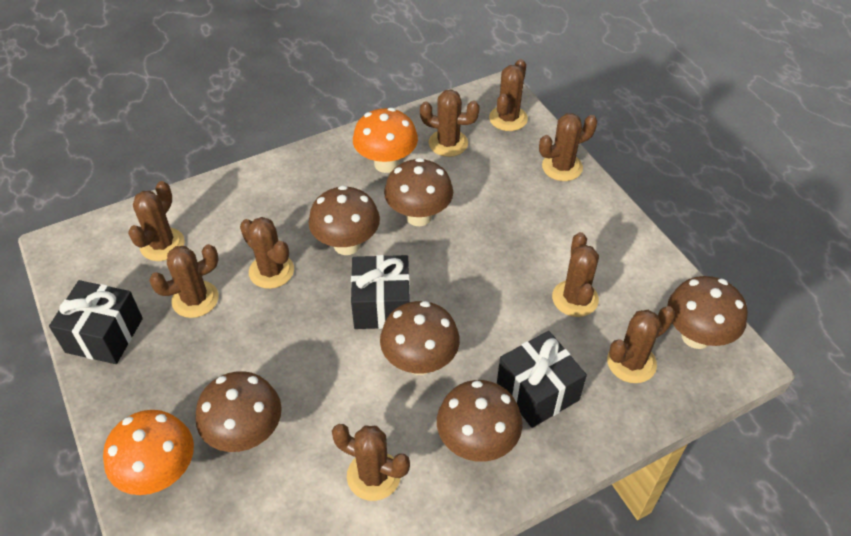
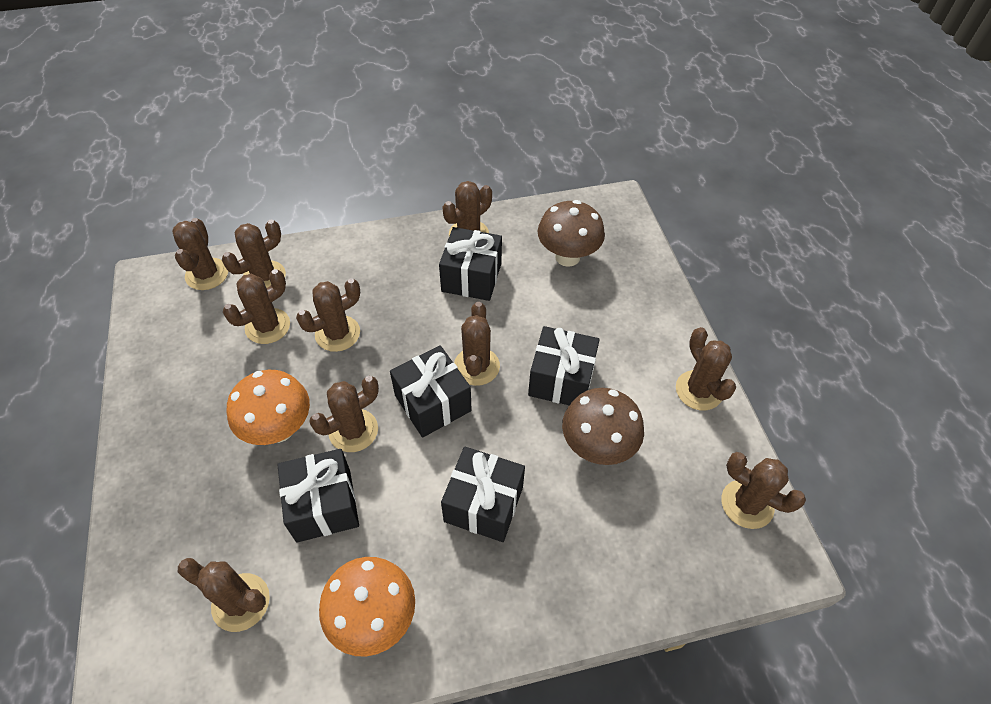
black gift: 3 -> 5
brown cactus: 9 -> 10
brown mushroom: 6 -> 2

